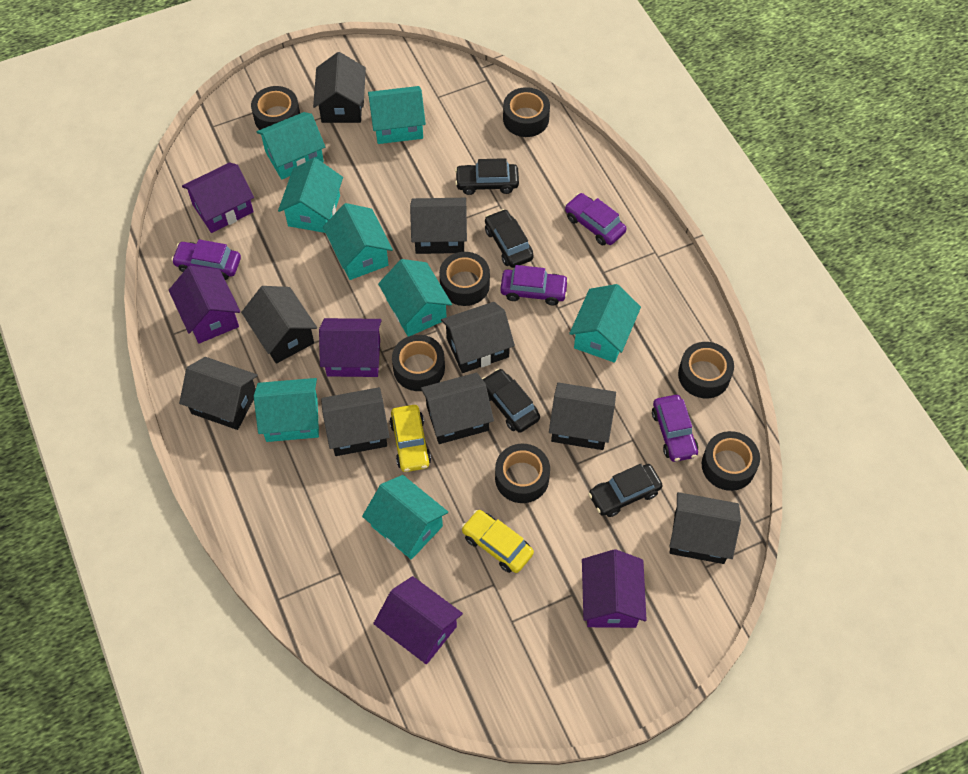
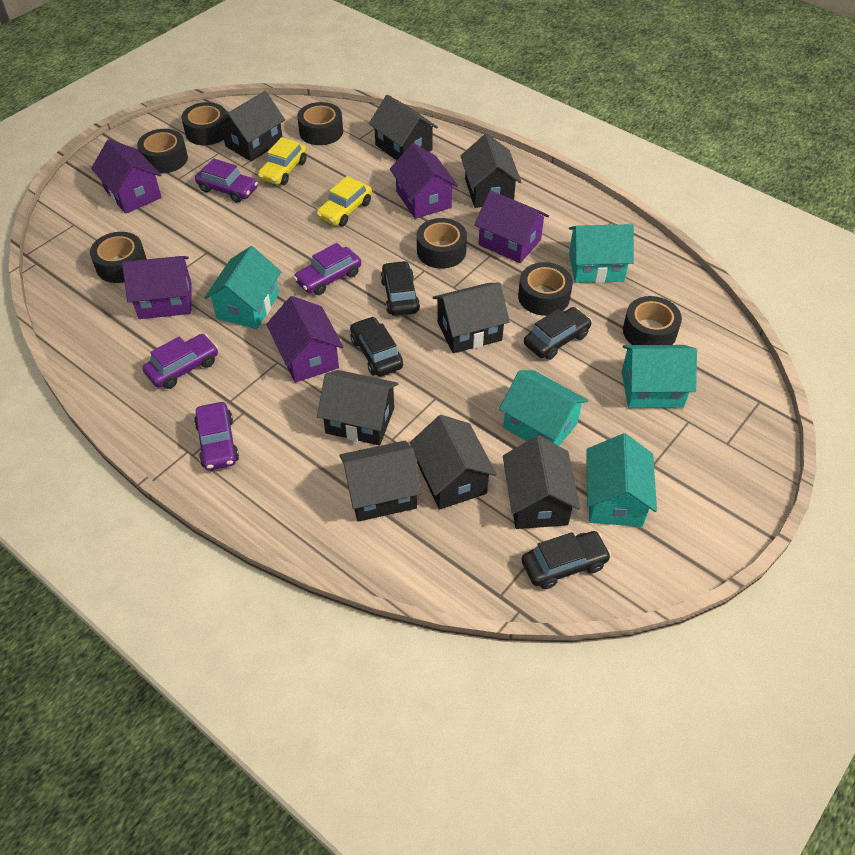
black house: 9 -> 8
turquoise house: 8 -> 5

